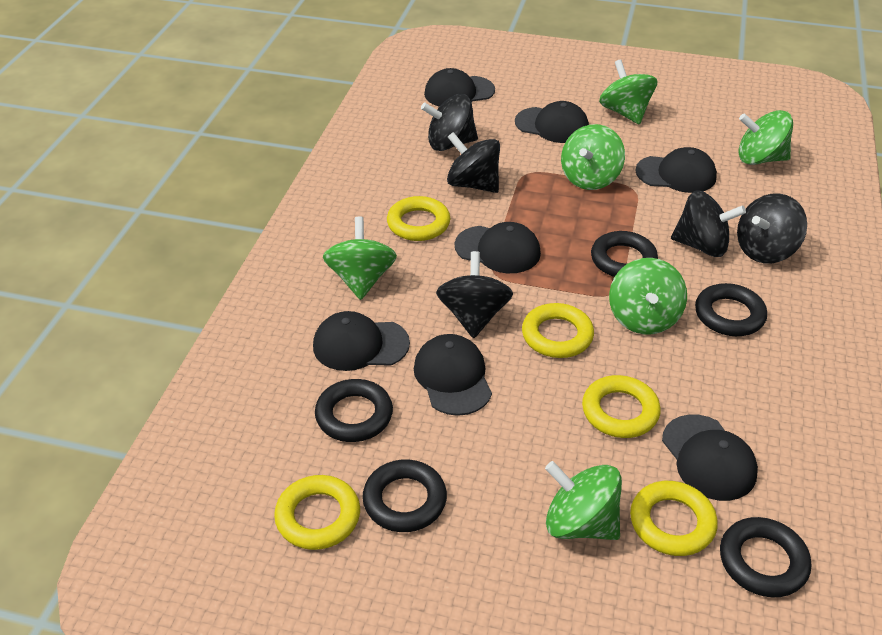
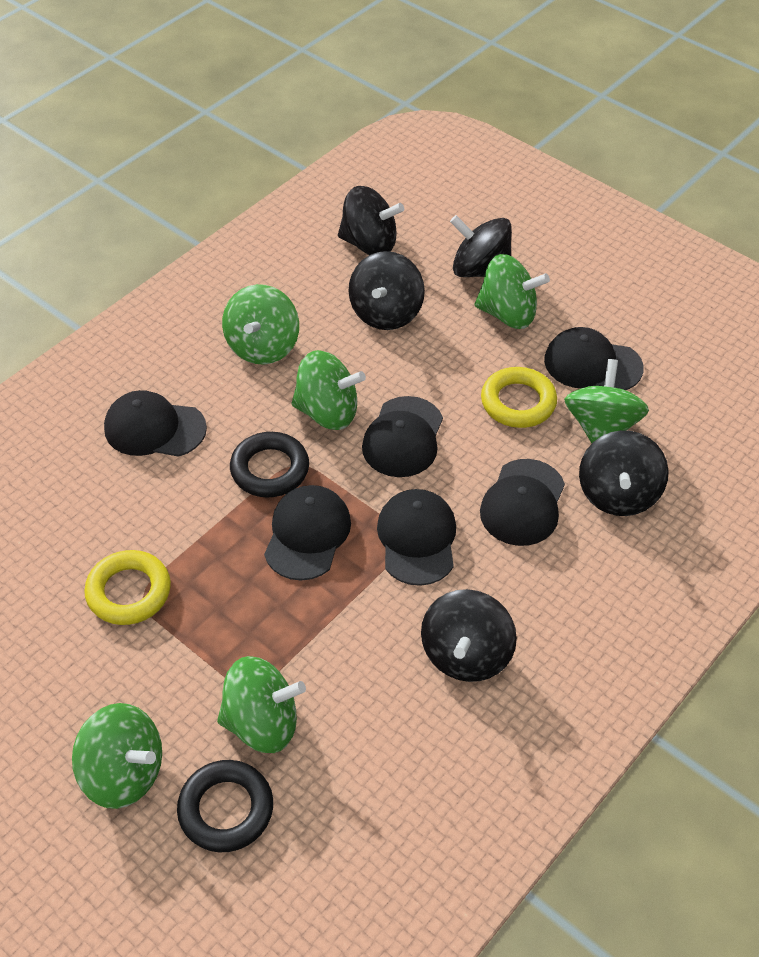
black cap: 7 -> 6
black ring: 5 -> 2
yellow ring: 5 -> 2

